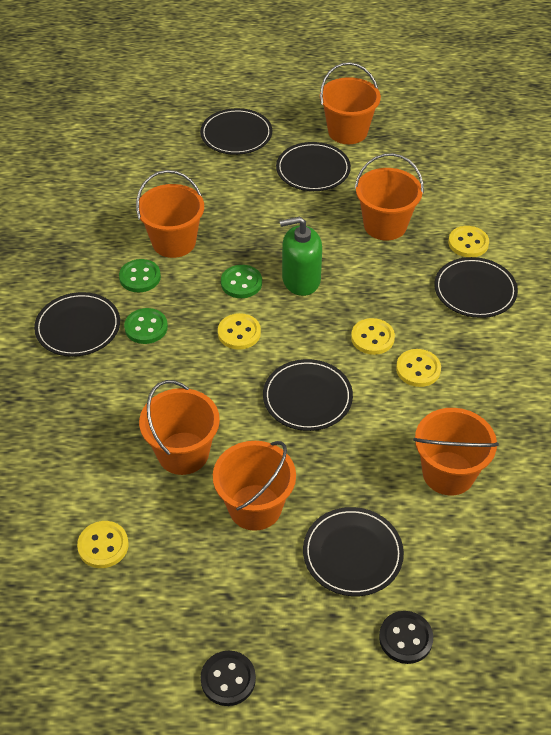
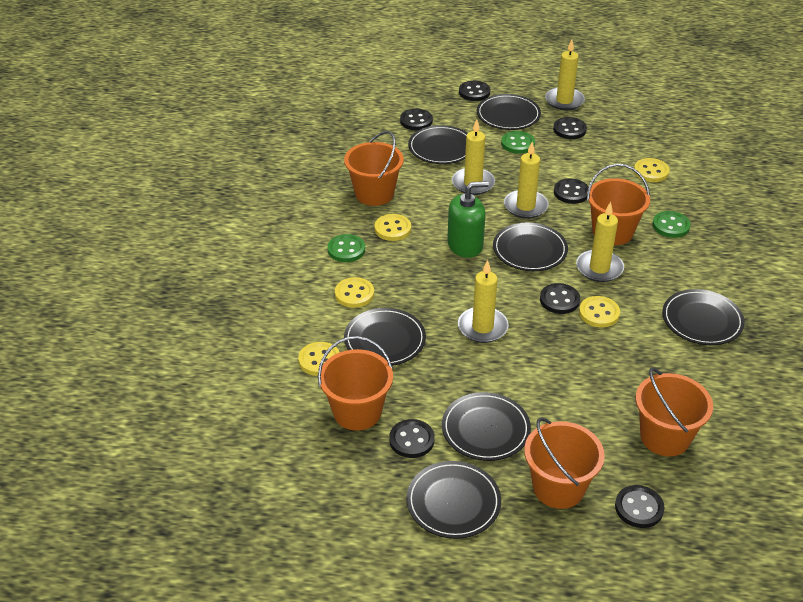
black button: 2 -> 7
black plate: 6 -> 7
orange bucket: 6 -> 5
yellow candle: 0 -> 5

